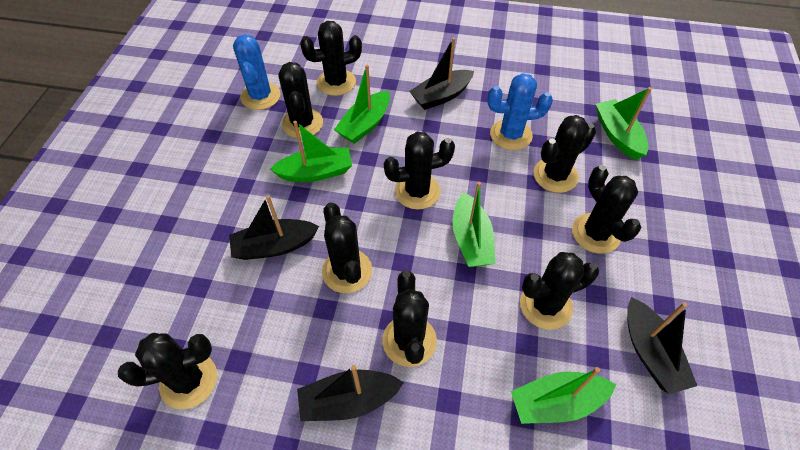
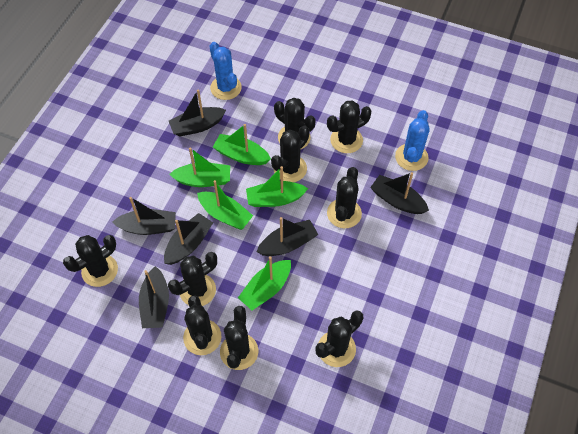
black boat: 4 -> 6

